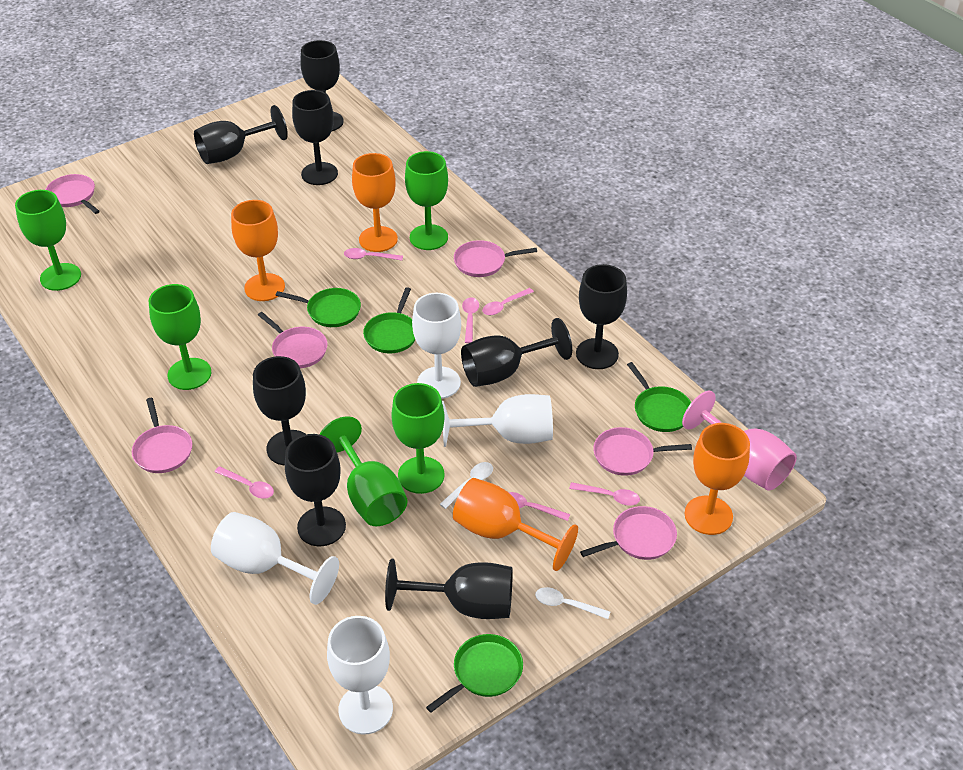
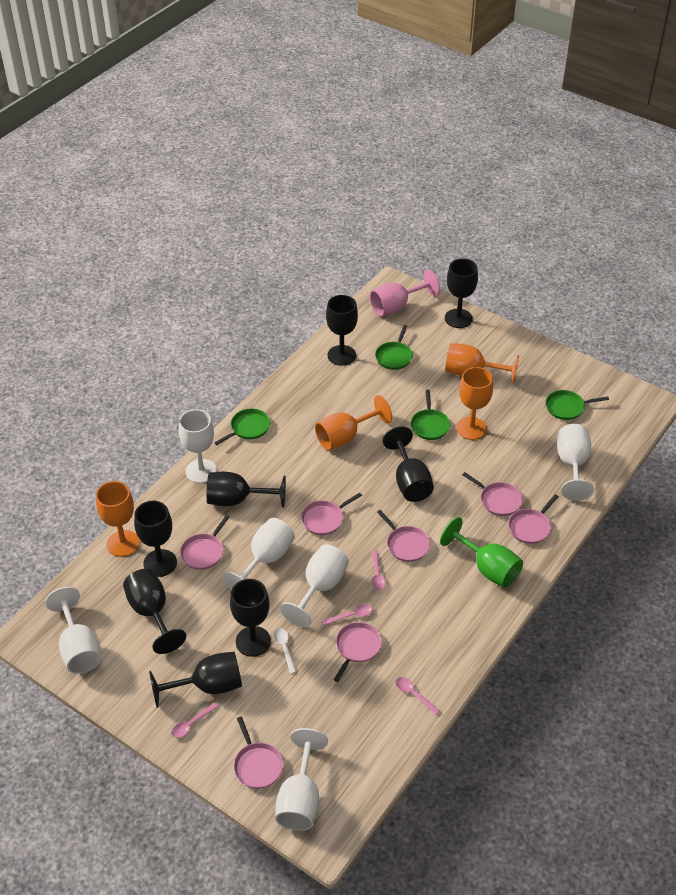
green goblet: 5 -> 1
pink pan: 6 -> 7
pink spoon: 6 -> 4
white goblet: 4 -> 6
white spoon: 2 -> 1

